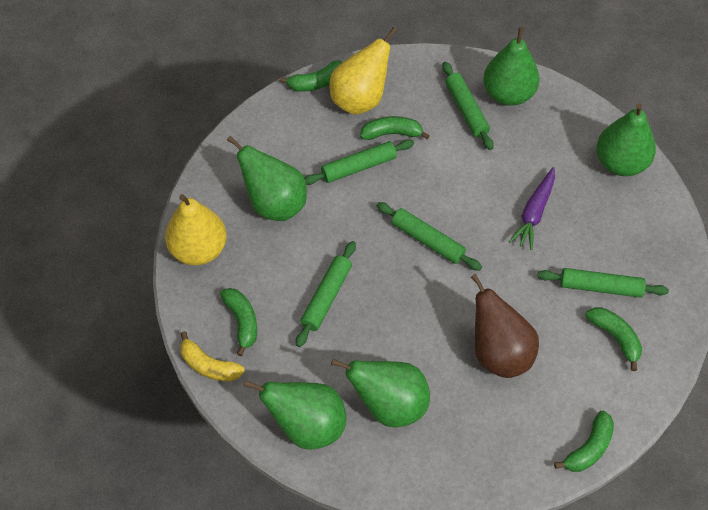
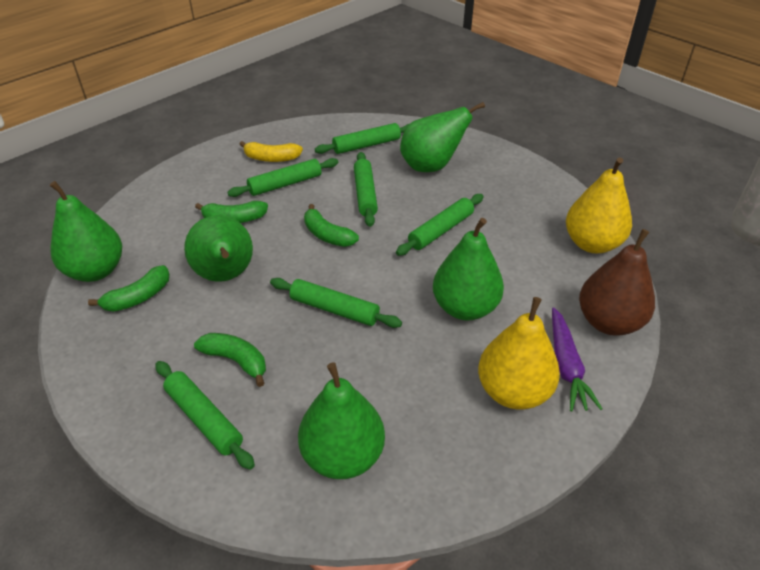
green banana: 5 -> 4
green rolling pin: 5 -> 6

